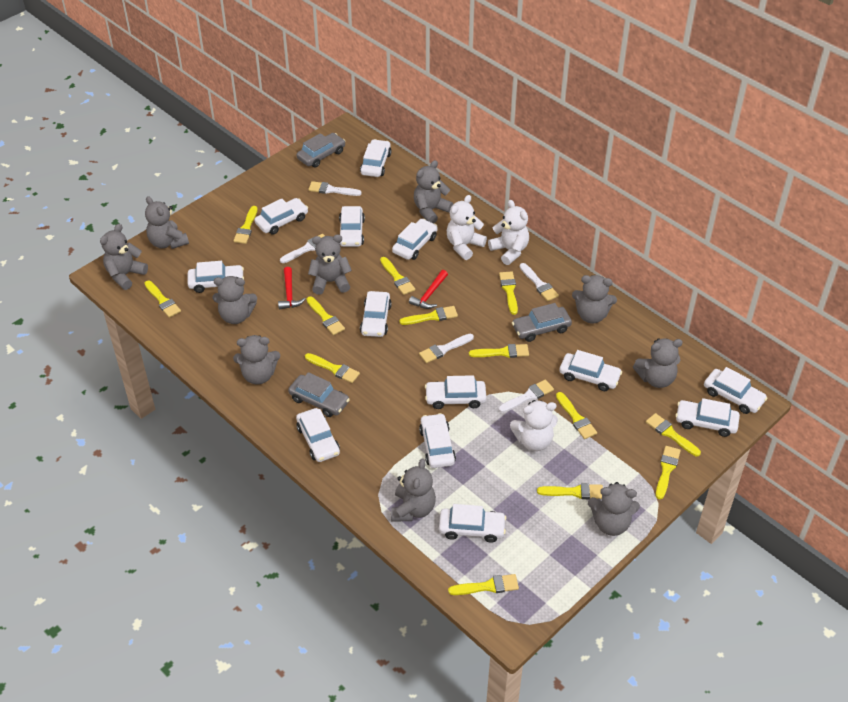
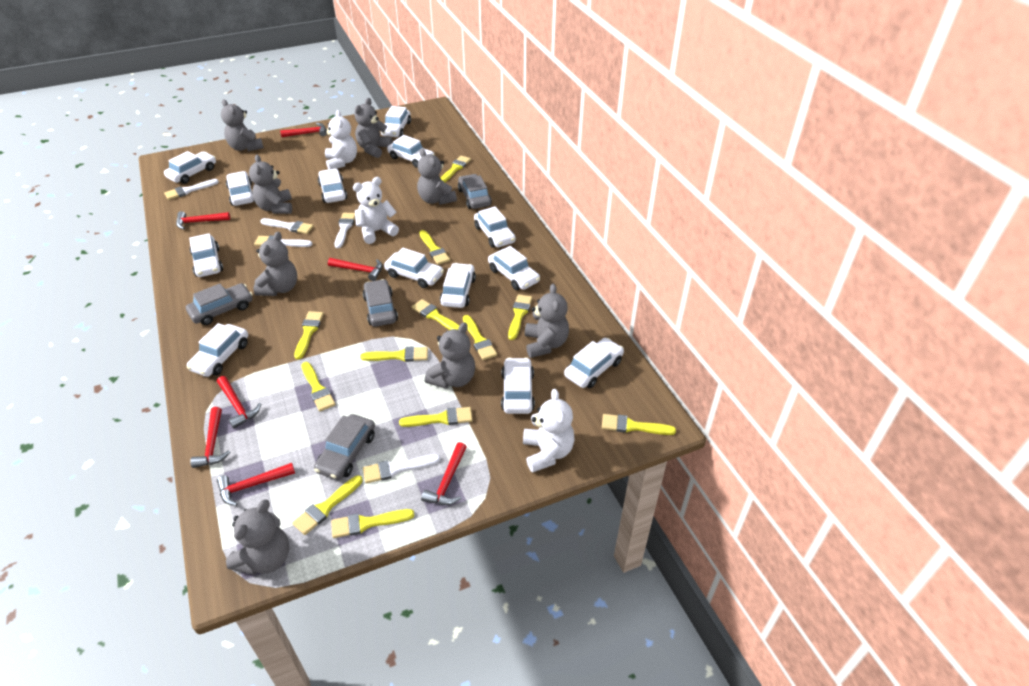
grey car: 3 -> 4
grey teddy bear: 10 -> 8
red hammer: 2 -> 7
yellow brush: 13 -> 12

